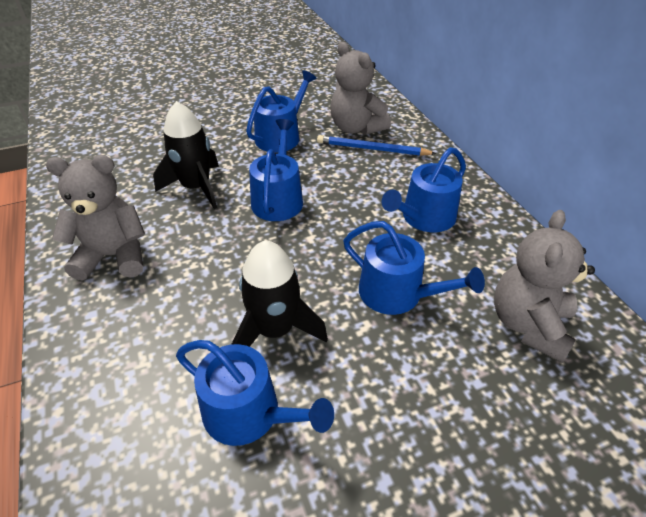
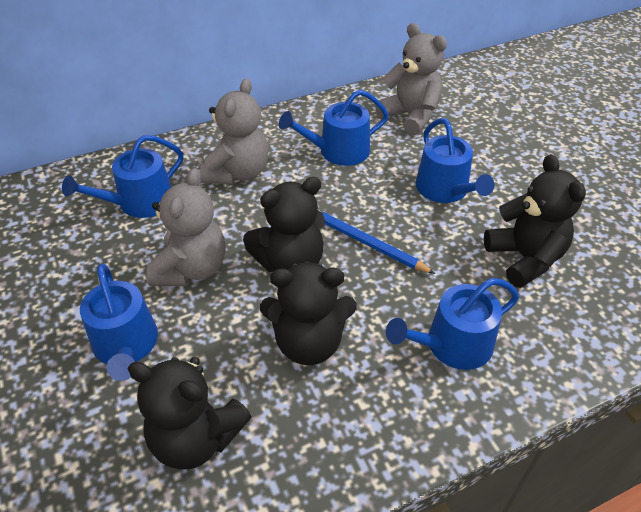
black rocket: 2 -> 0
black teddy bear: 0 -> 4

